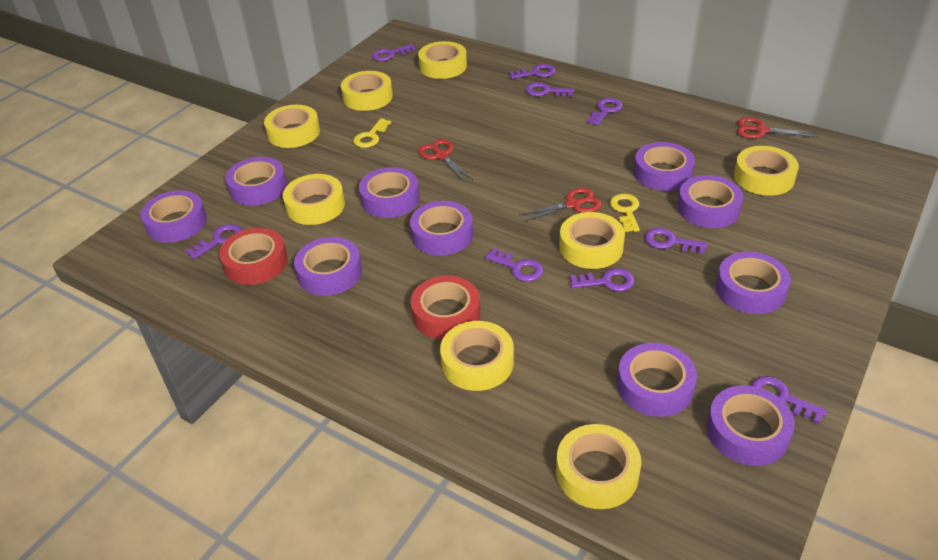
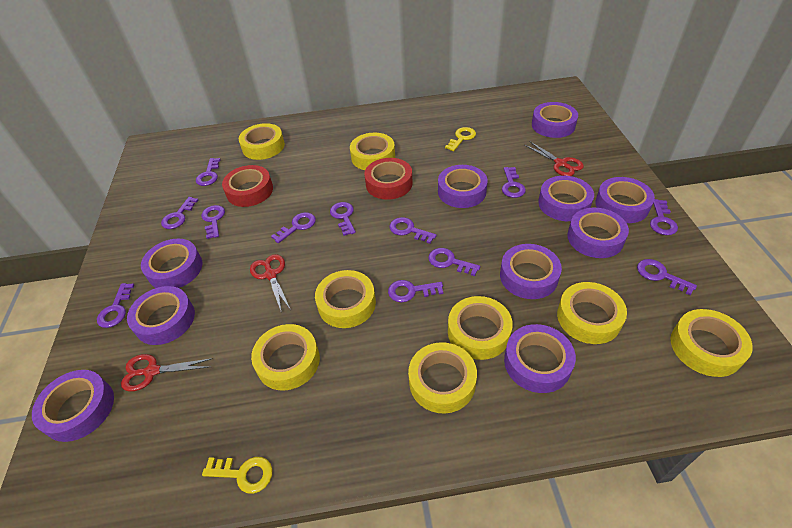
purple key: 9 -> 12

